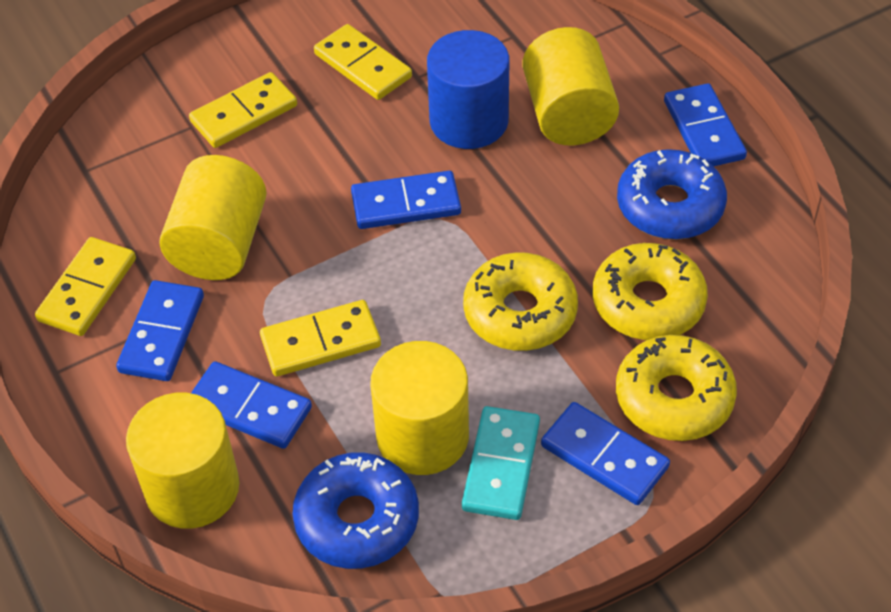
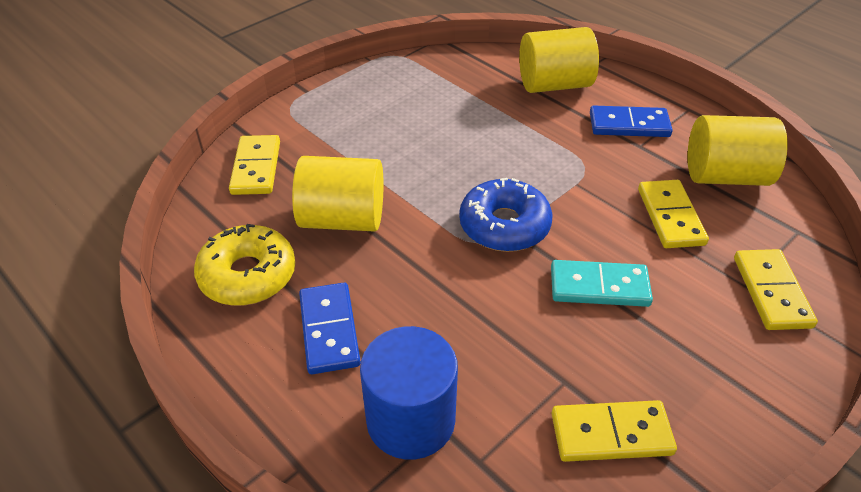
blue domino: 5 -> 2
blue donut: 2 -> 1
yellow cylinder: 4 -> 3
yellow donut: 3 -> 1

